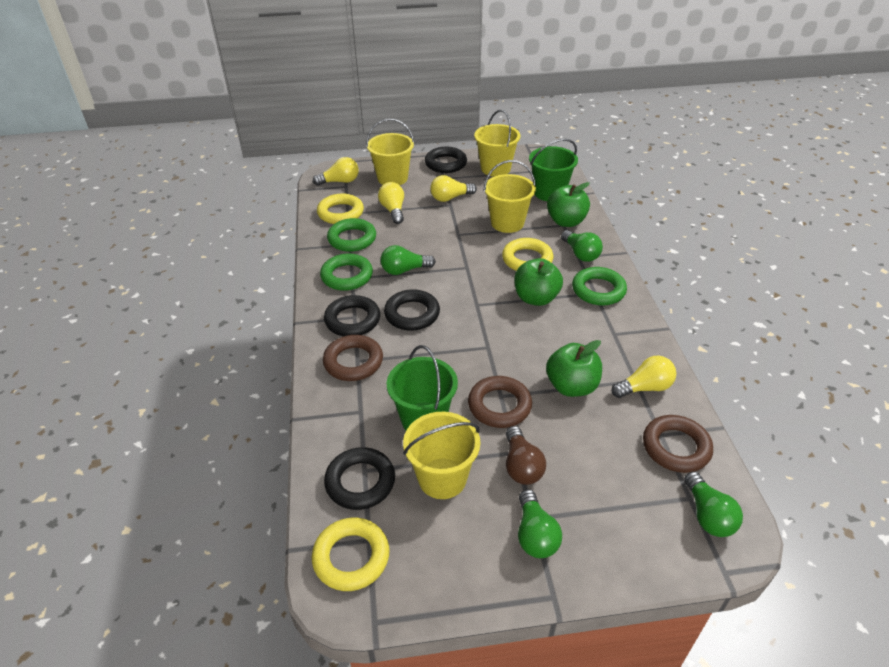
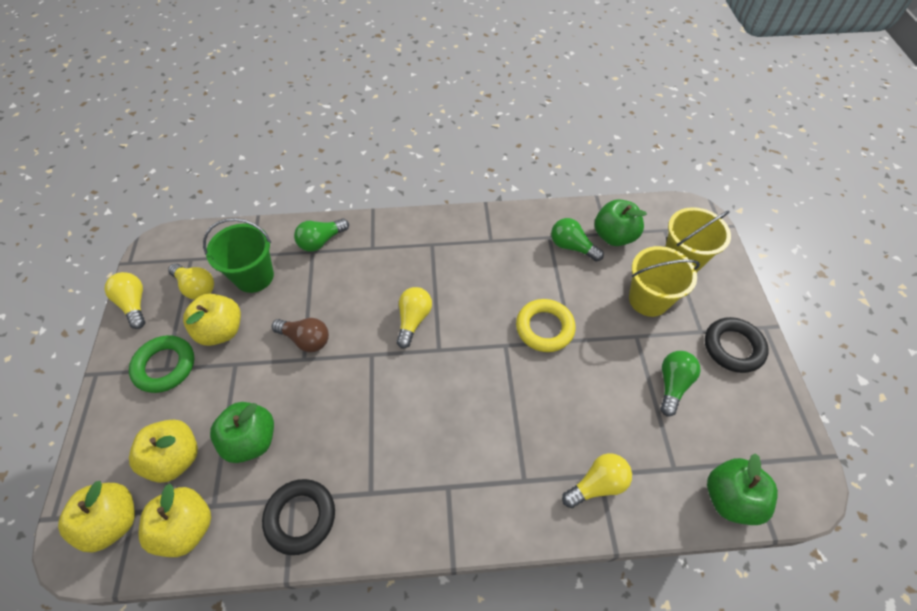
black ring: 4 -> 2
brown ring: 3 -> 0
green bucket: 2 -> 1
green light bulb: 4 -> 3
green ring: 3 -> 1
yellow apple: 0 -> 4
yellow bucket: 4 -> 2
yellow ring: 3 -> 1

